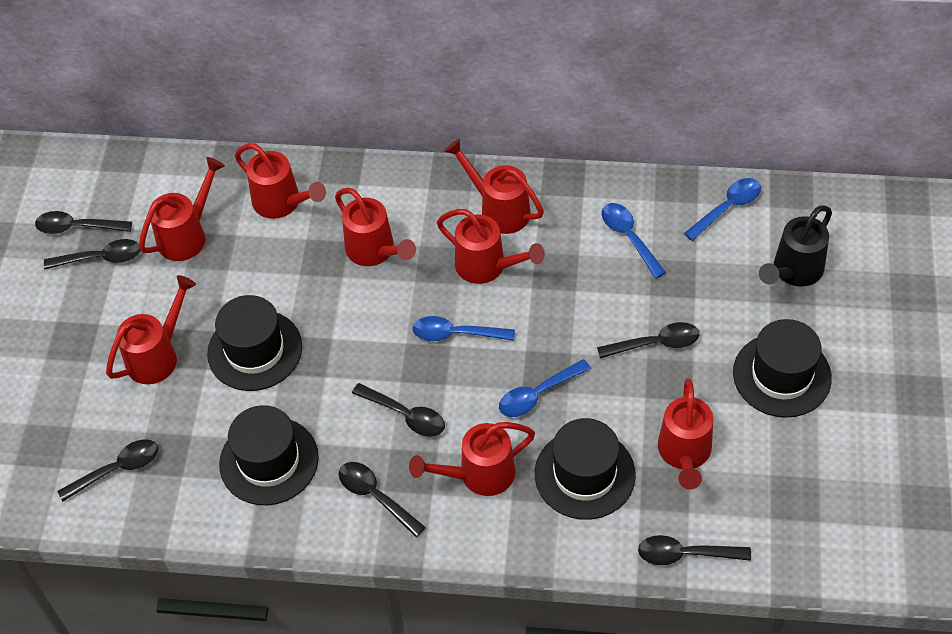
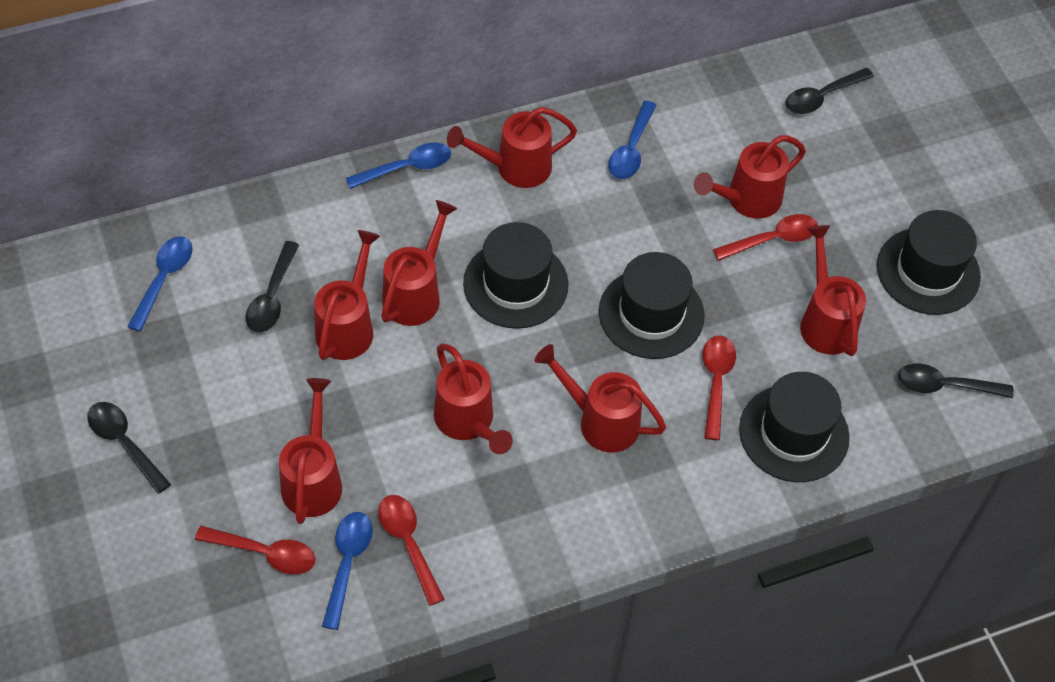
black spoon: 7 -> 4
black watering can: 1 -> 0
red spoon: 0 -> 4

